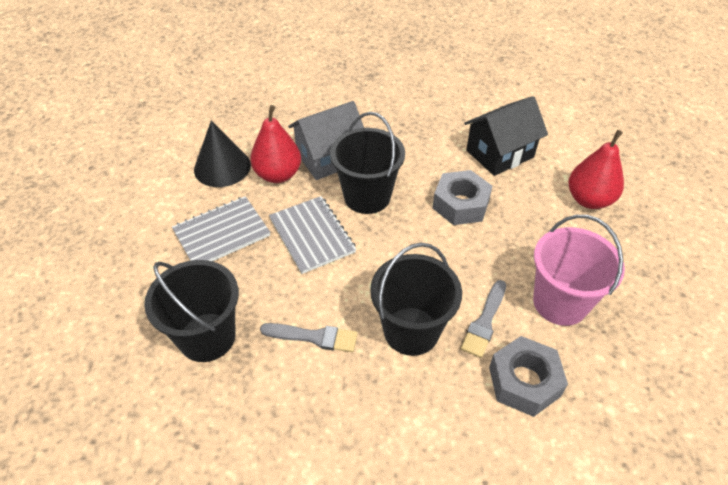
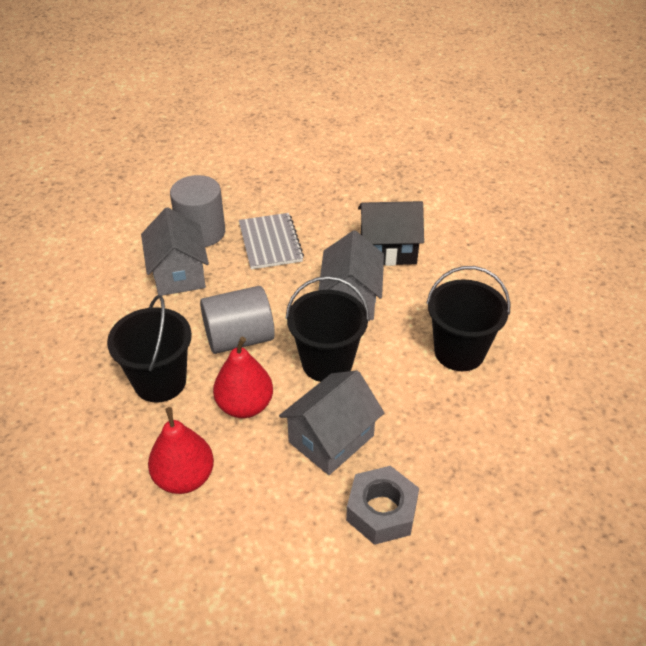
black cone: 1 -> 0
grey brush: 2 -> 0
grey cylinder: 0 -> 2
grey house: 1 -> 3
grey notebook: 2 -> 1
grey nut: 2 -> 1
pink bucket: 1 -> 0

